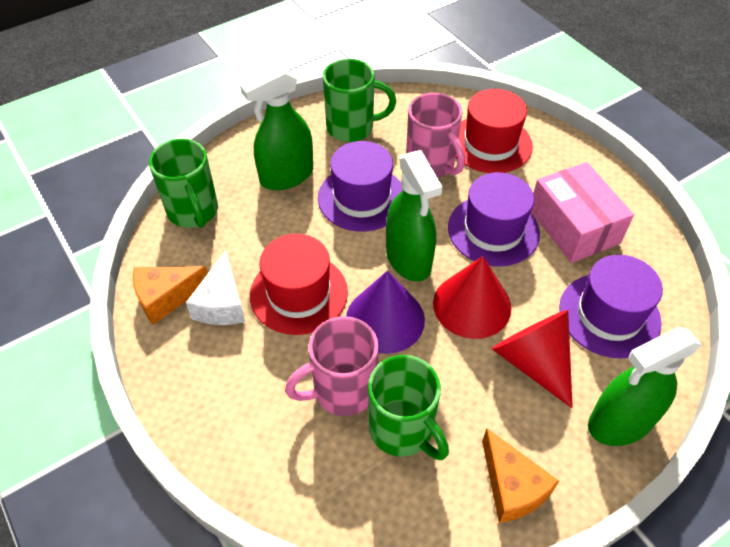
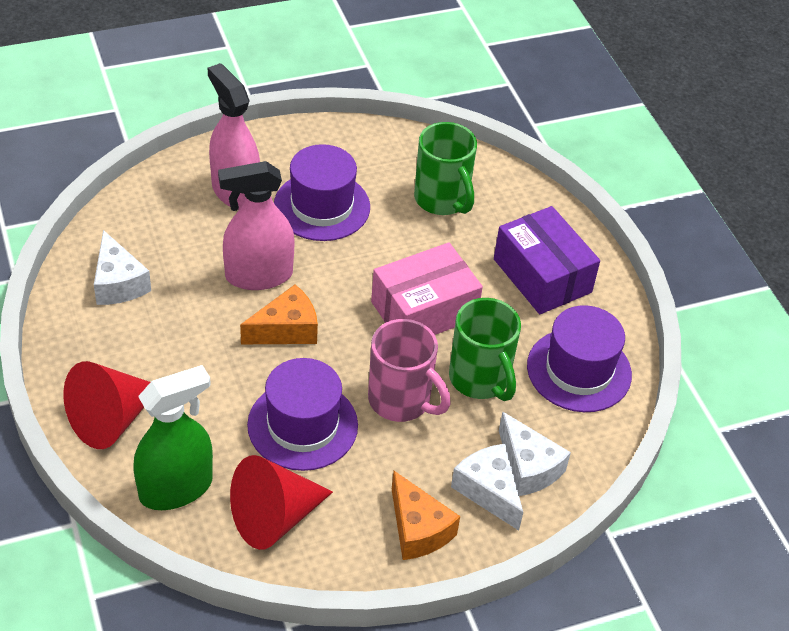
green mug: 3 -> 2
green spray bottle: 3 -> 1
pink mug: 2 -> 1
pink spray bottle: 0 -> 2
purple box: 0 -> 1
purple cone: 1 -> 0
red hat: 2 -> 0
white cheese: 1 -> 3

